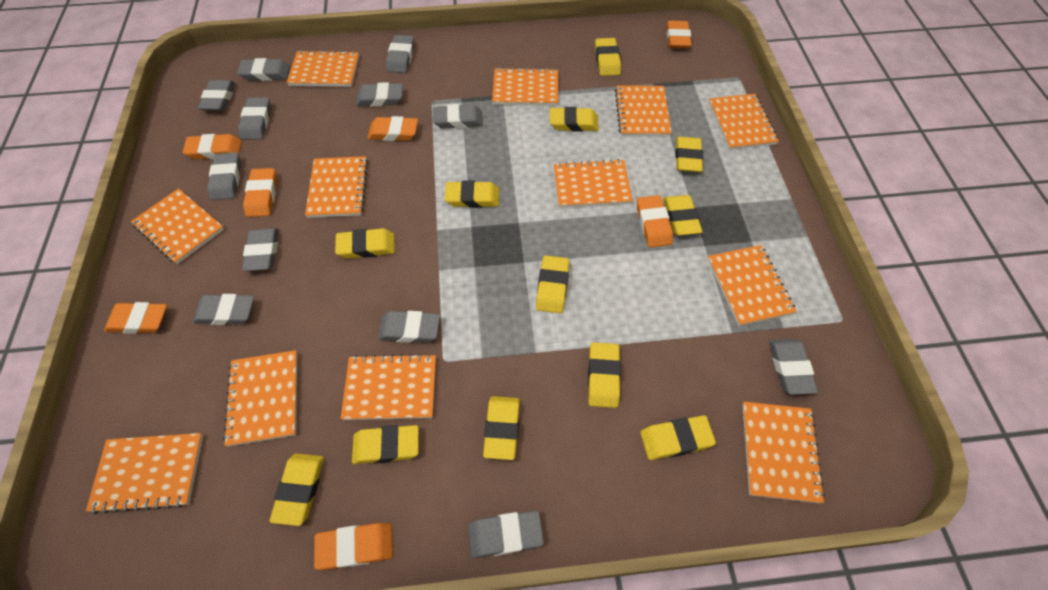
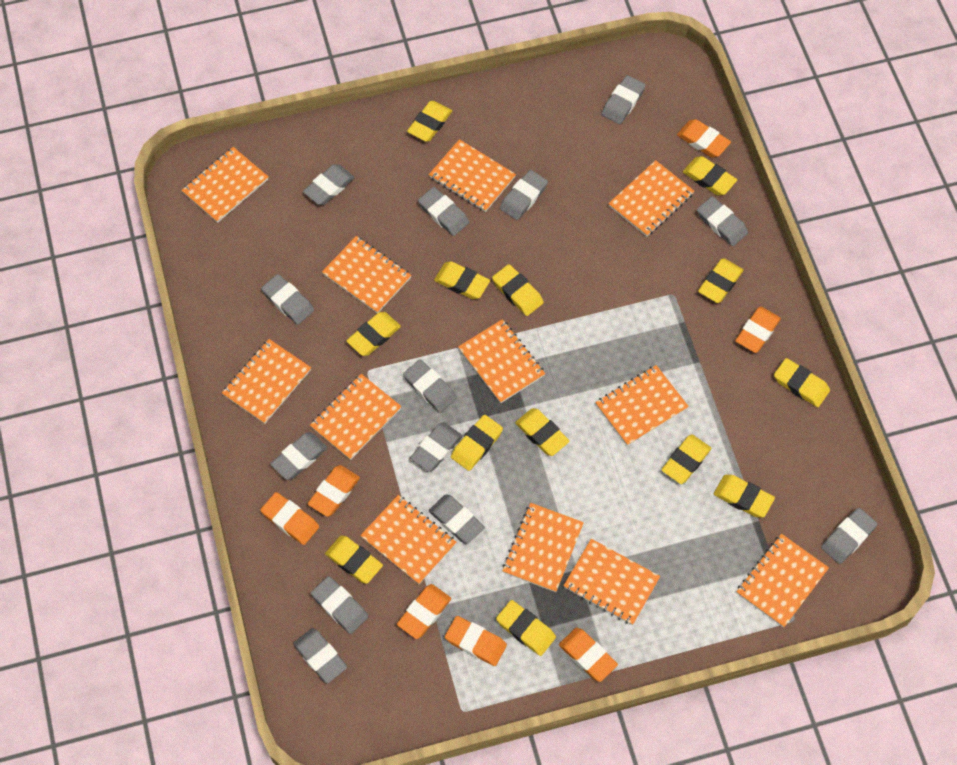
grey eraser: 12 -> 13
yellow eraser: 12 -> 13

